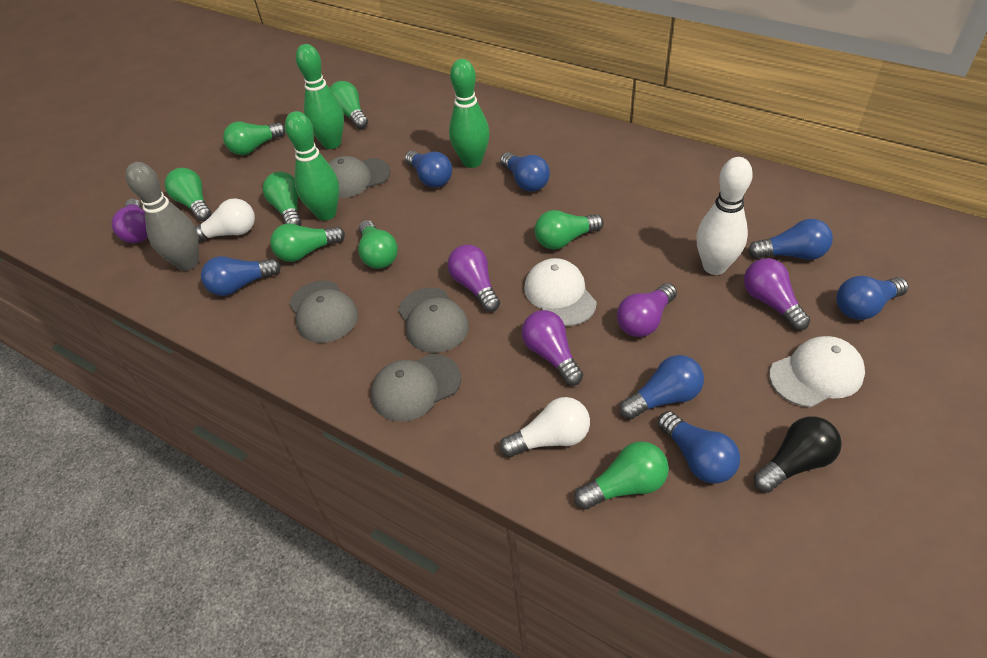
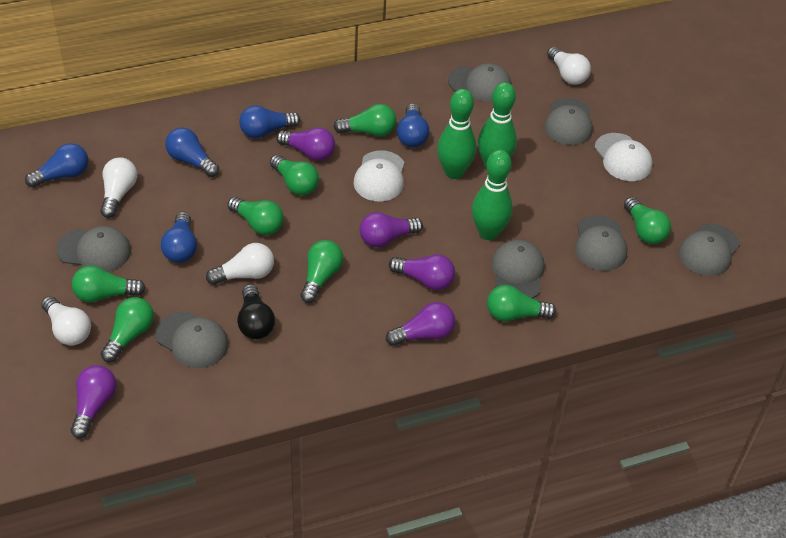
blue light bulb: 7 -> 5
grey bowling pin: 1 -> 0
grey cap: 4 -> 7
white bowling pin: 1 -> 0
white light bulb: 2 -> 4

